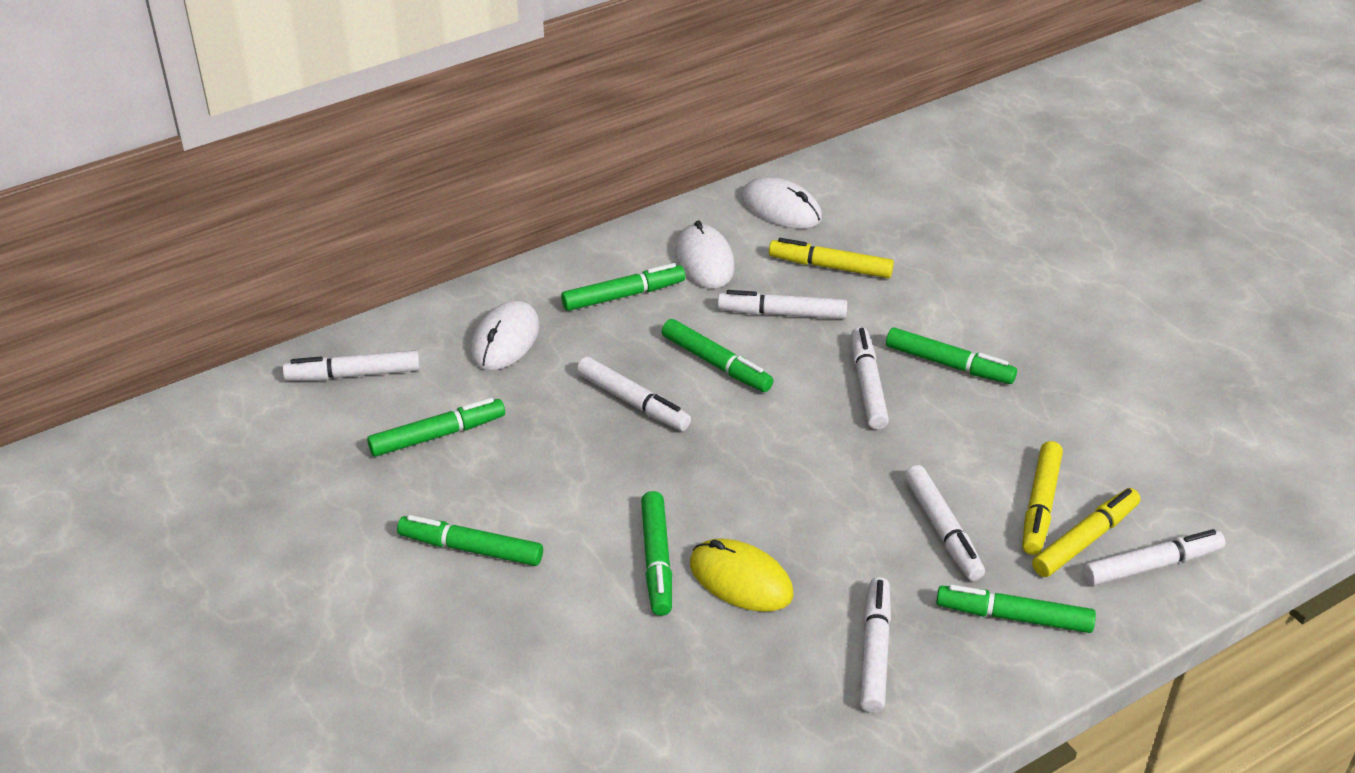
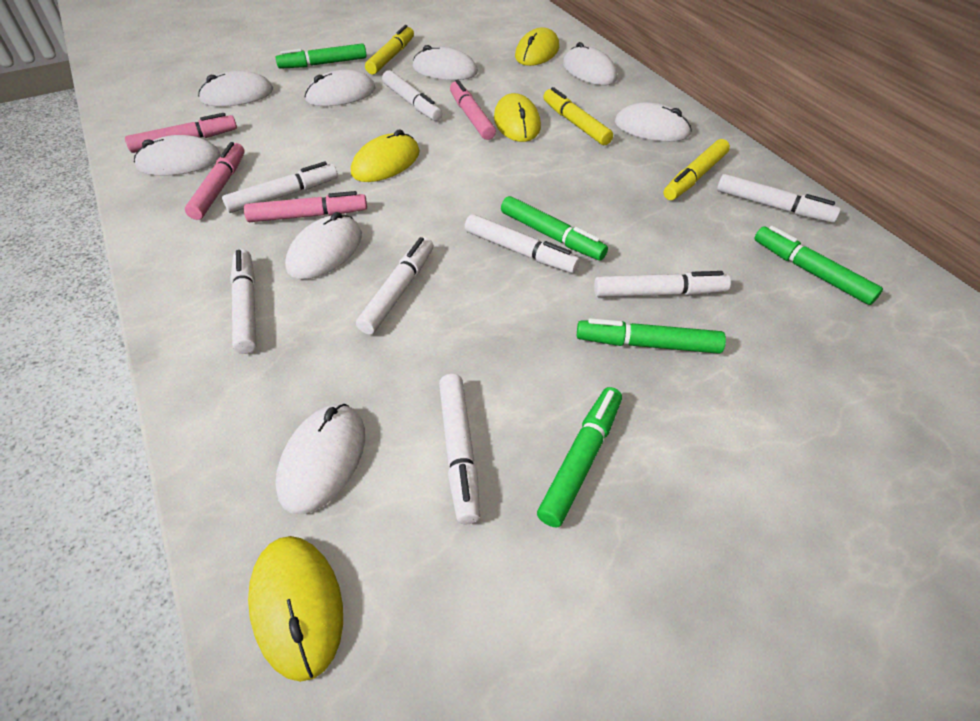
green marker: 7 -> 5
pink marker: 0 -> 4
white marker: 7 -> 8
white mouse: 3 -> 8
yellow mouse: 1 -> 4

